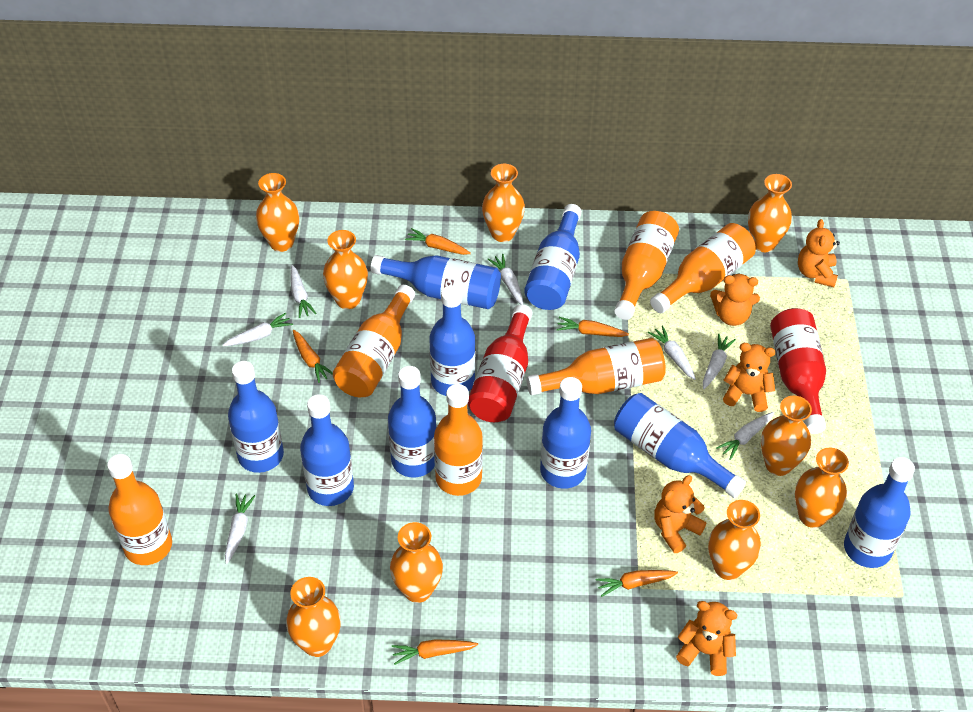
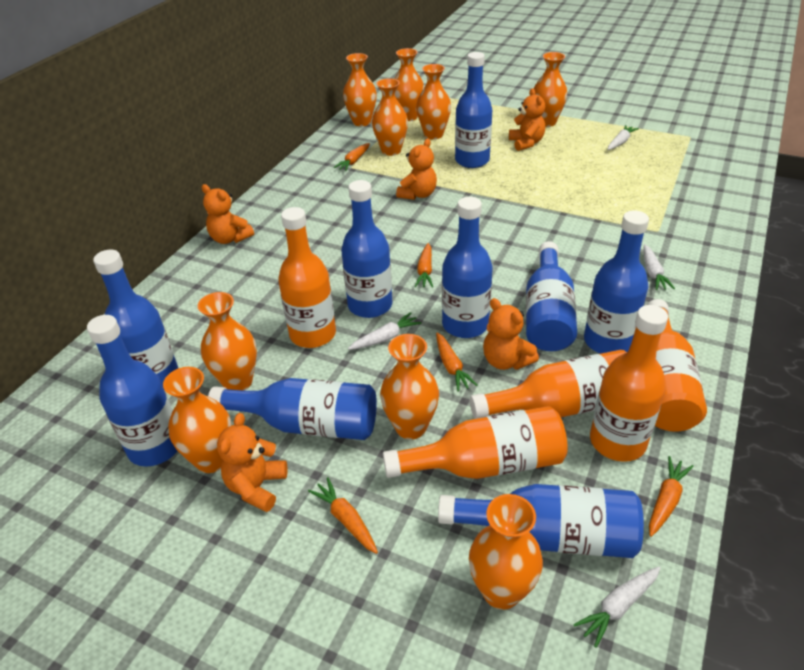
orange bottle: 6 -> 5
red bottle: 2 -> 0
white carrot: 7 -> 4

